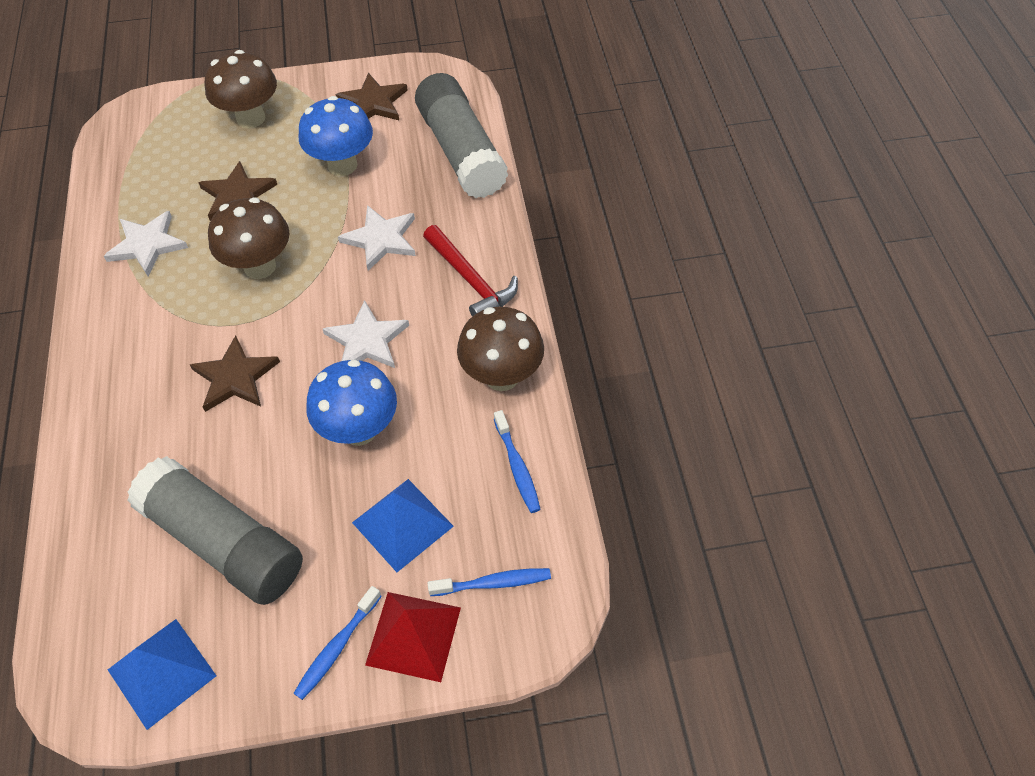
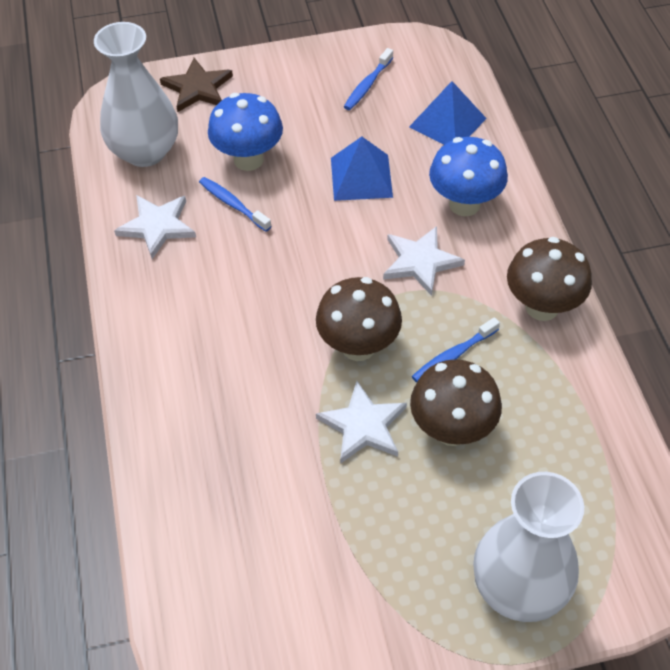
brown star: 3 -> 1
grey glue stick: 2 -> 0
red hammer: 1 -> 0
red pyramid: 1 -> 0
white vase: 0 -> 2

